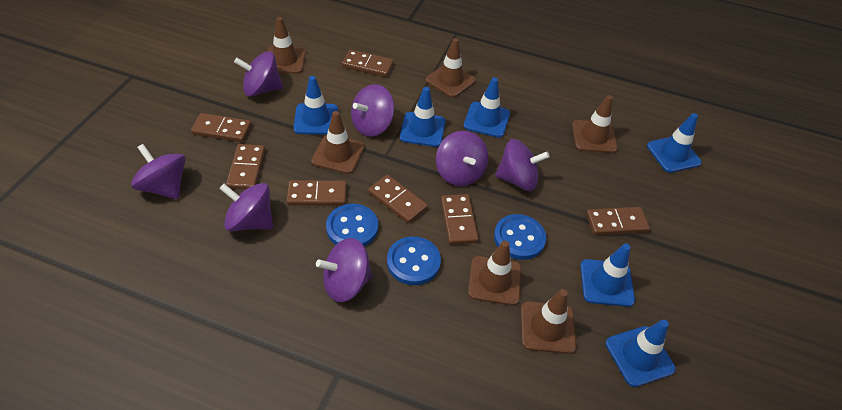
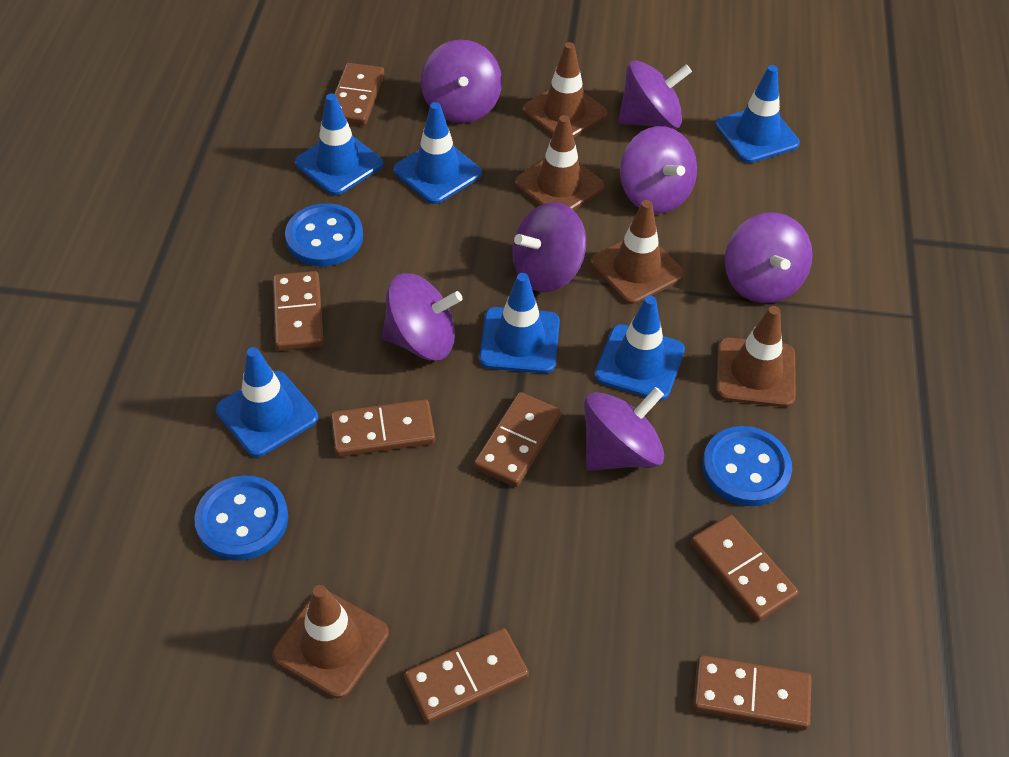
brown traffic cone: 6 -> 5

